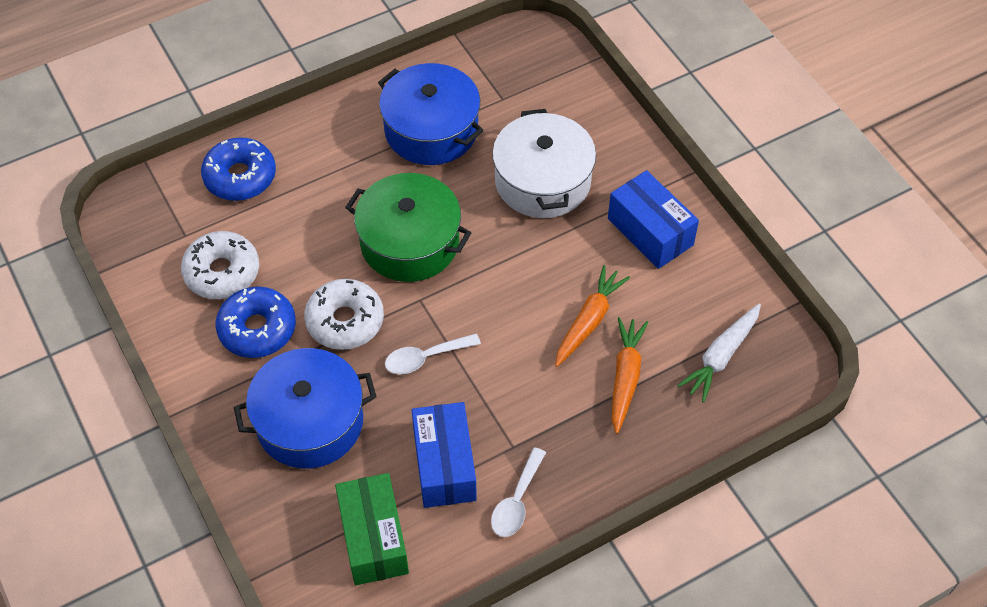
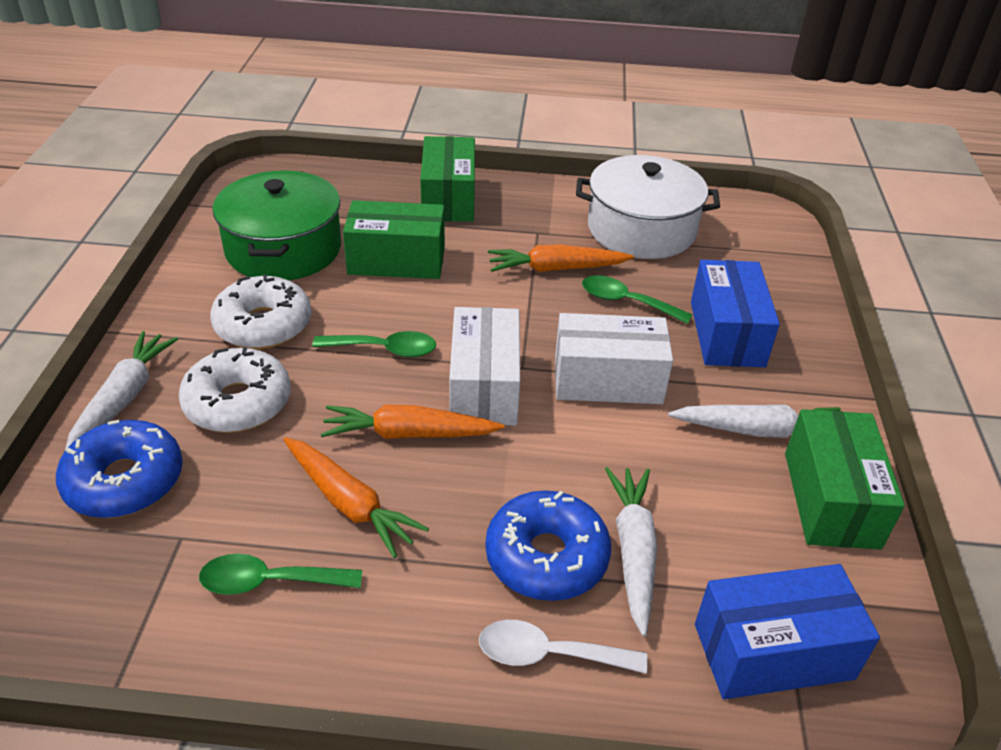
blue pot: 2 -> 0
green box: 1 -> 3
green spoon: 0 -> 3
orange carrot: 2 -> 3
white box: 0 -> 2
white carrot: 1 -> 3
white spoon: 2 -> 1

